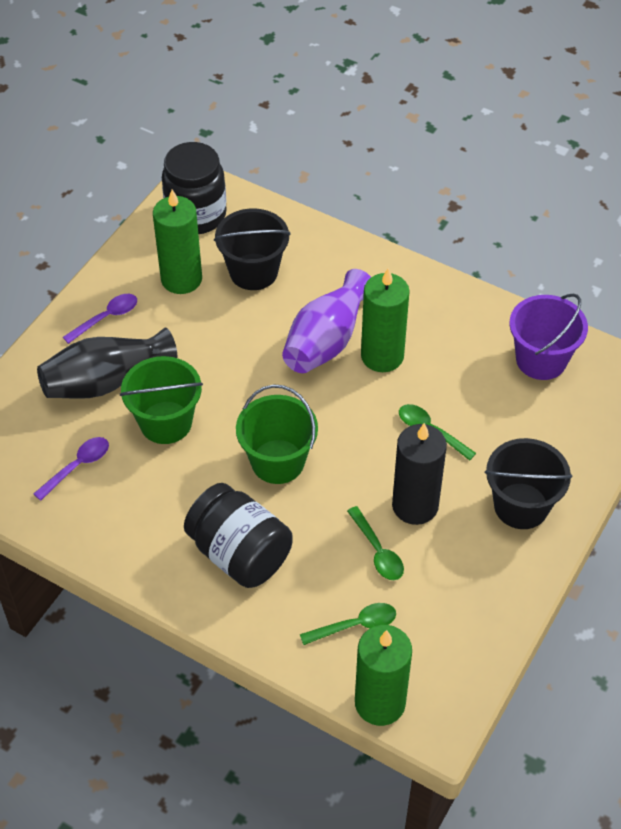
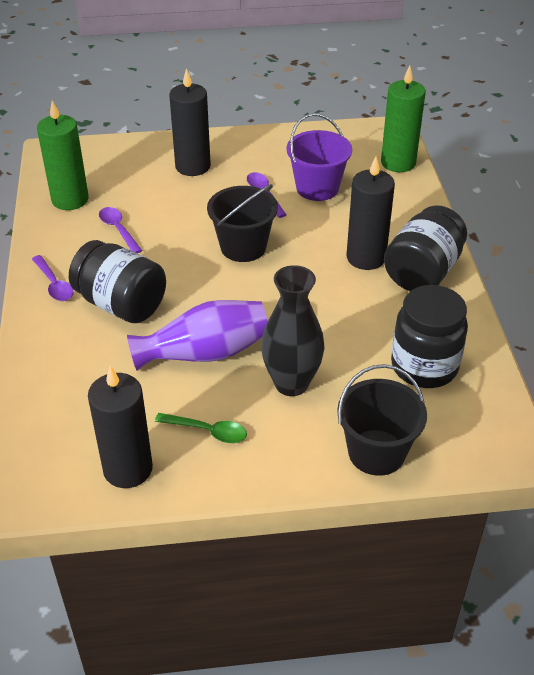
black candle: 1 -> 3
black jar: 2 -> 3
green bucket: 2 -> 0
green candle: 3 -> 2
green spoon: 3 -> 1
purple spoon: 2 -> 3

